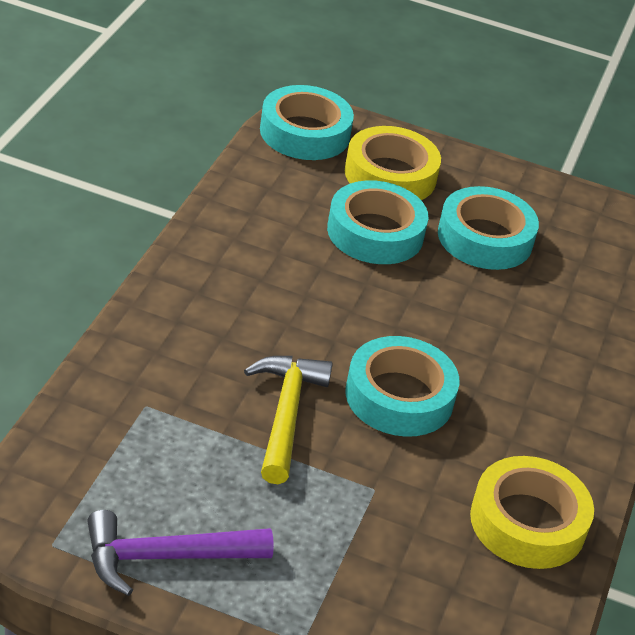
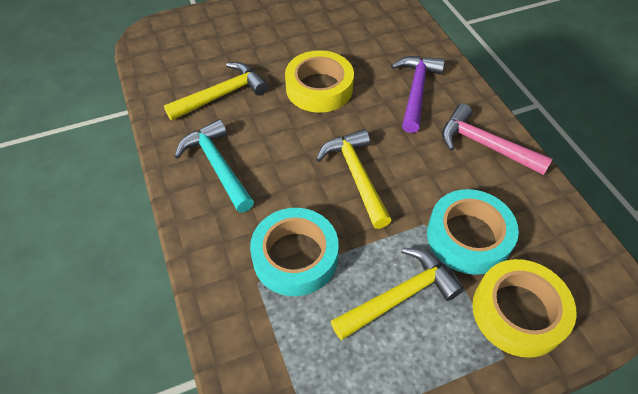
pink hammer: 0 -> 1
turquoise hammer: 0 -> 1
turquoise tape: 4 -> 2
yellow hammer: 1 -> 3

